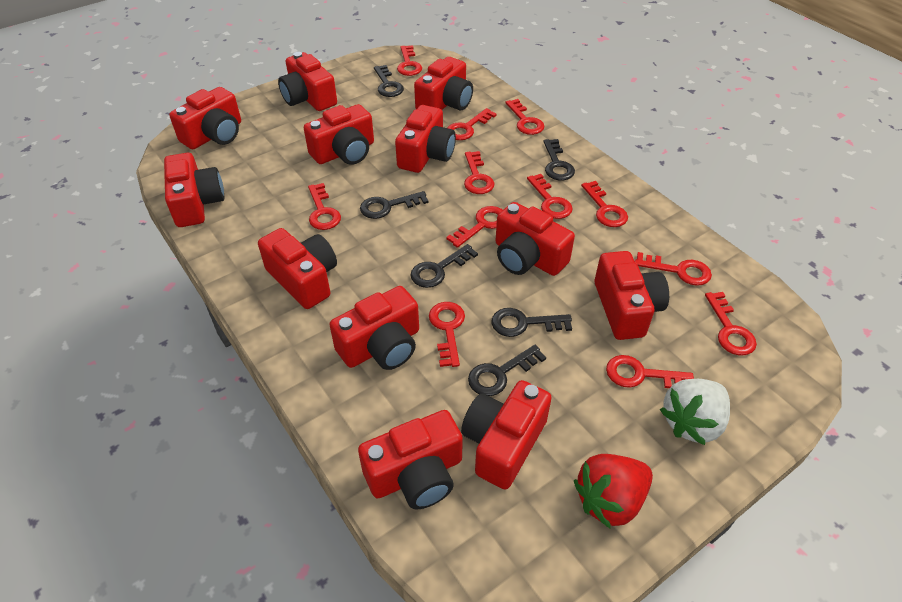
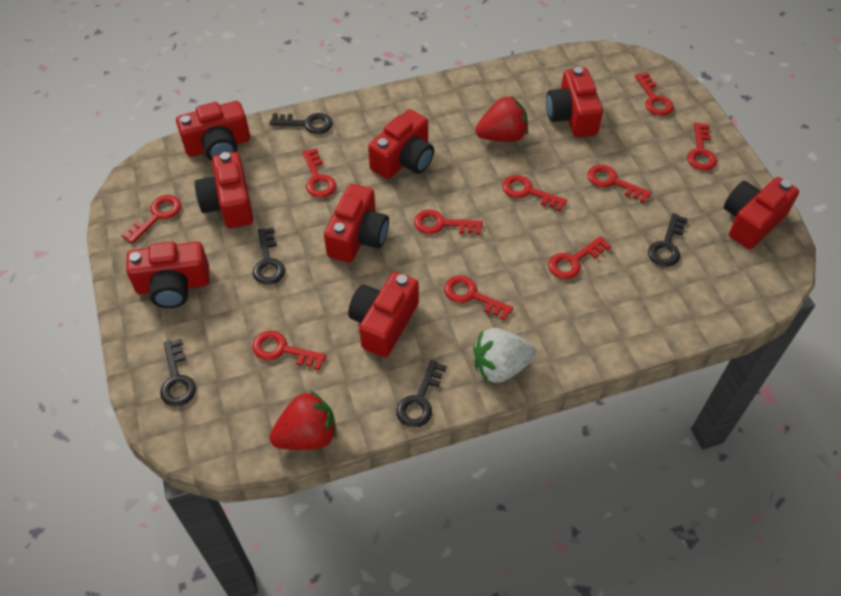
black key: 6 -> 5
red camera: 12 -> 8
red key: 12 -> 10
red strawberry: 1 -> 2

